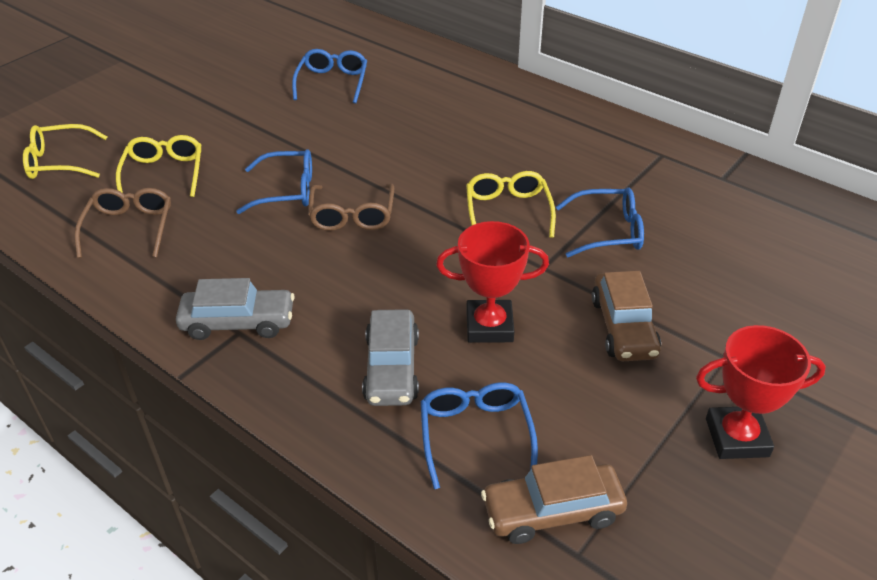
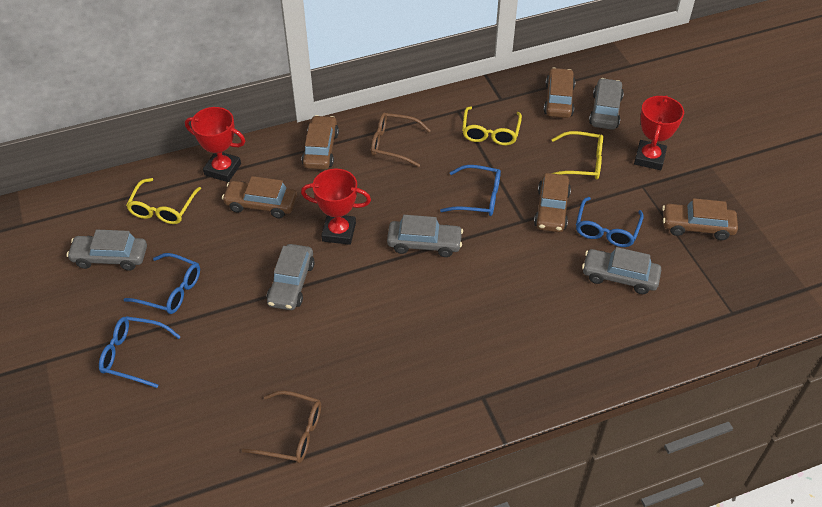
brown car: 2 -> 5
grey car: 2 -> 5
red trophy: 2 -> 3

